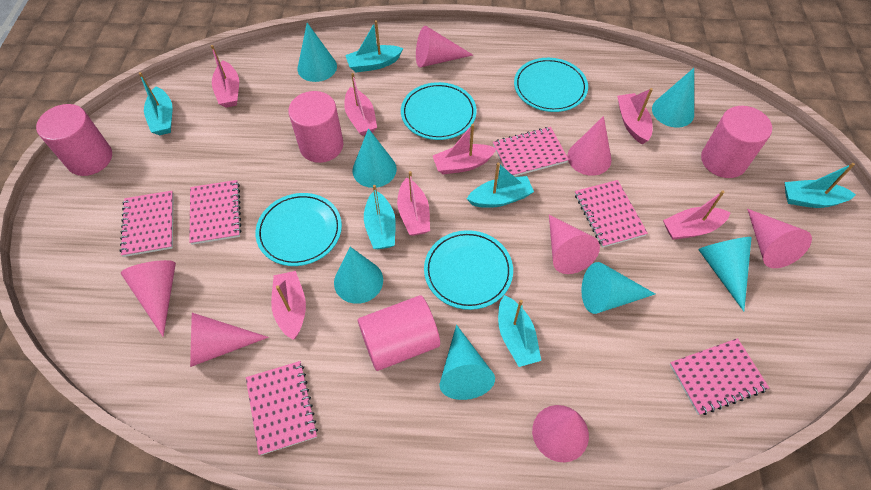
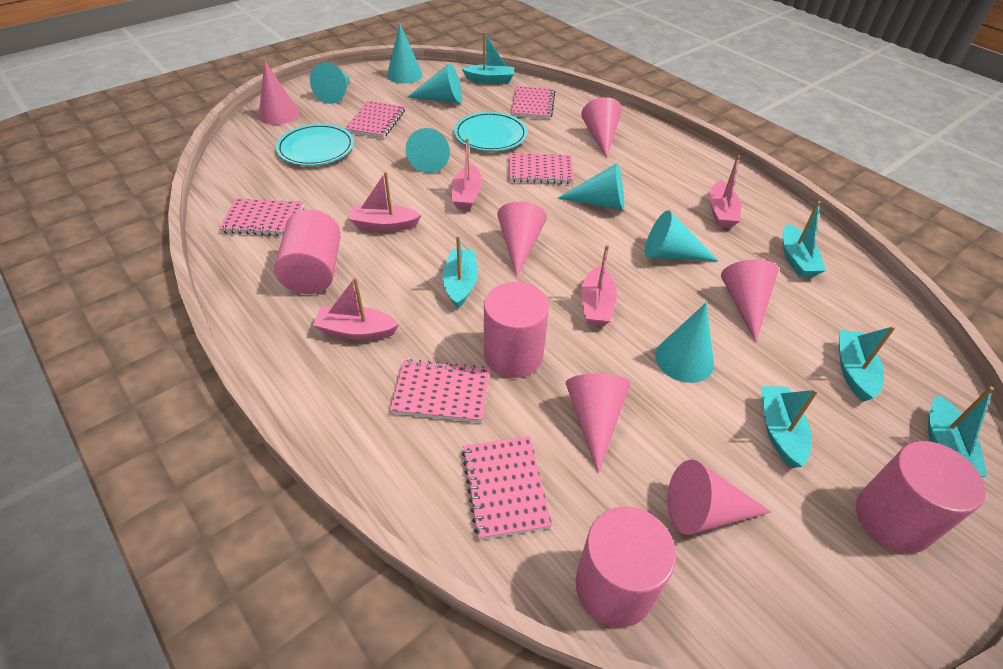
pink boat: 7 -> 5
pink cone: 7 -> 6
turquoise plate: 4 -> 2

